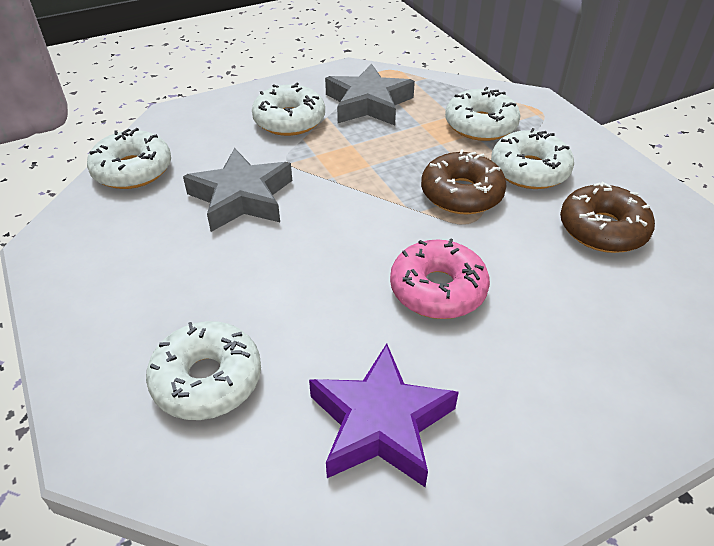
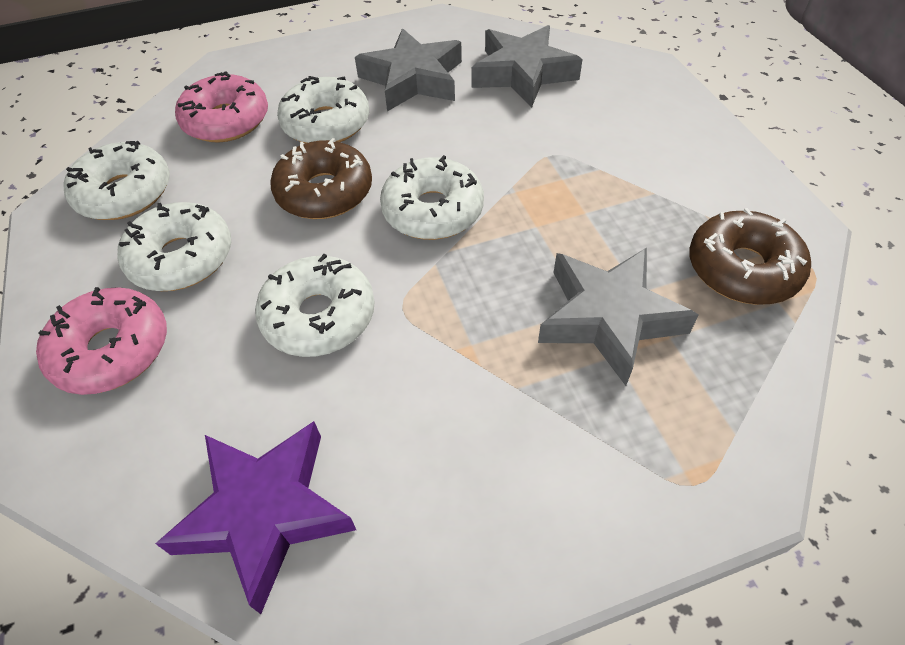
grey star: 2 -> 3
pink donut: 1 -> 2

